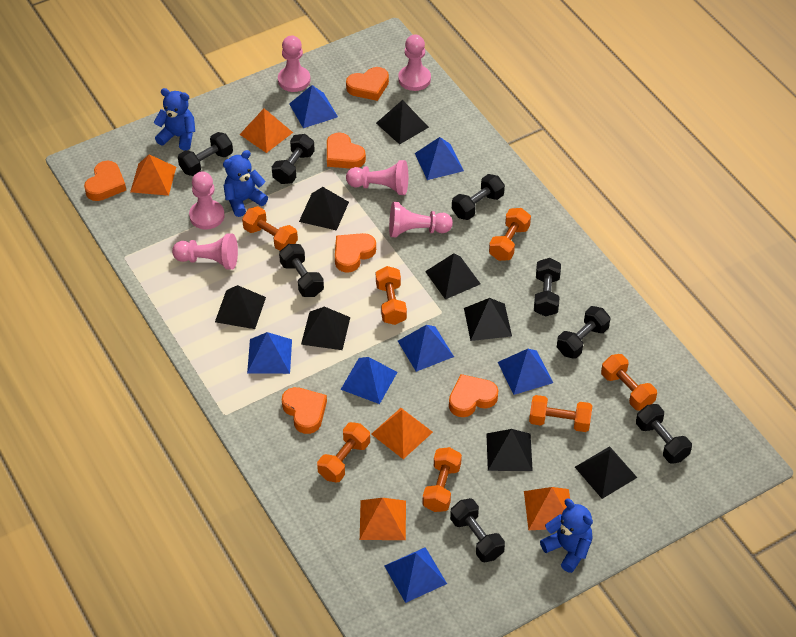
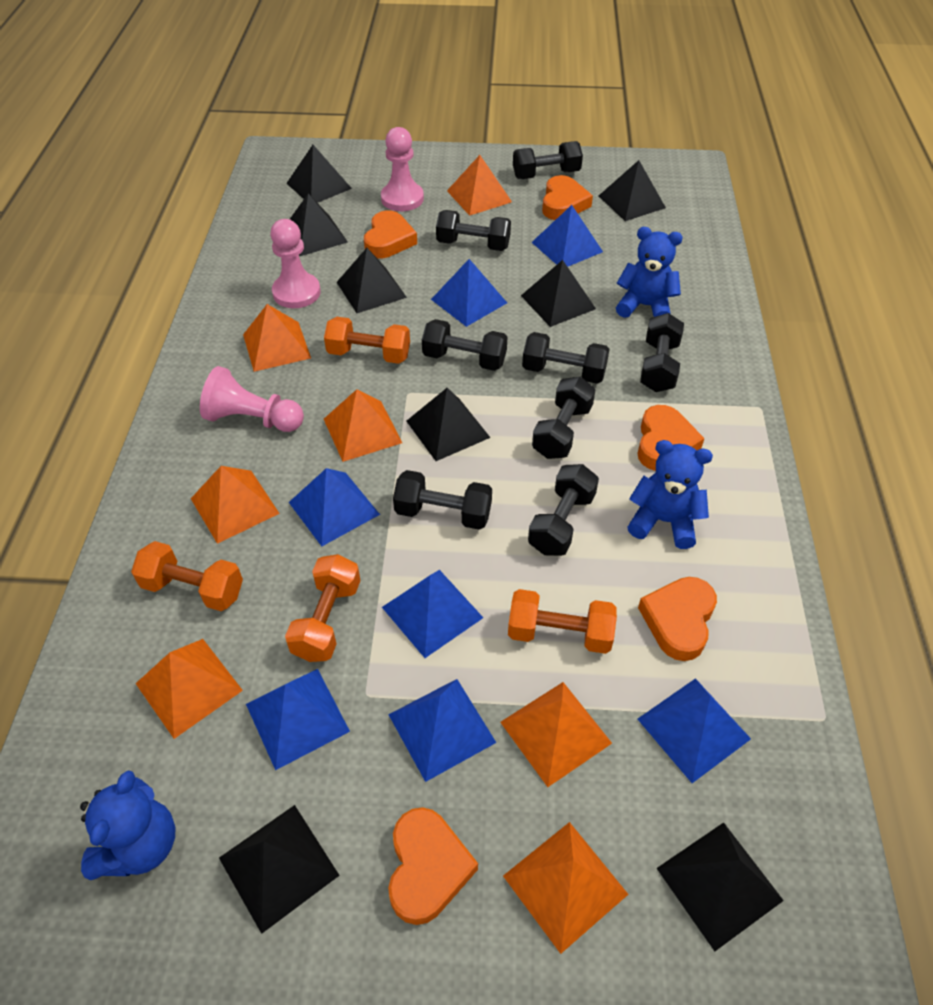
orange dumbbell: 7 -> 4
orange heart: 6 -> 5
orange pyramid: 5 -> 7
pink pawn: 6 -> 3

